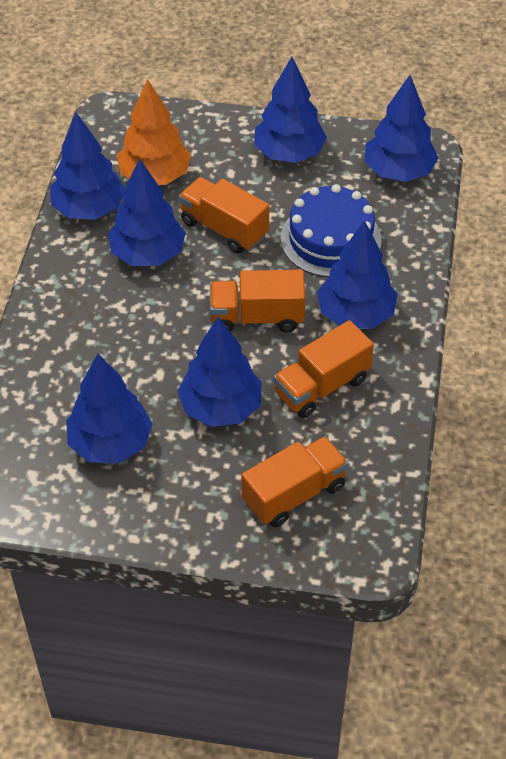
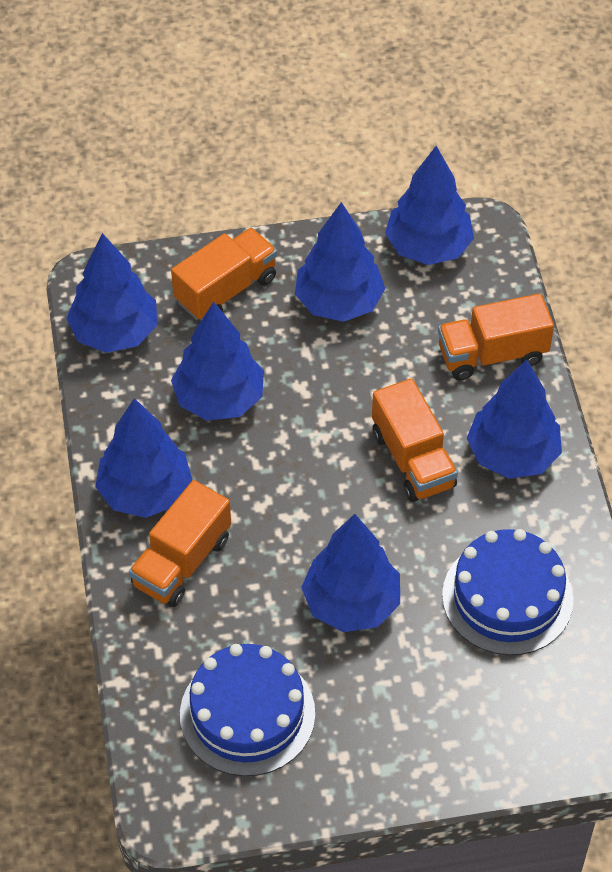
blue cake: 1 -> 2
orange tree: 1 -> 0

